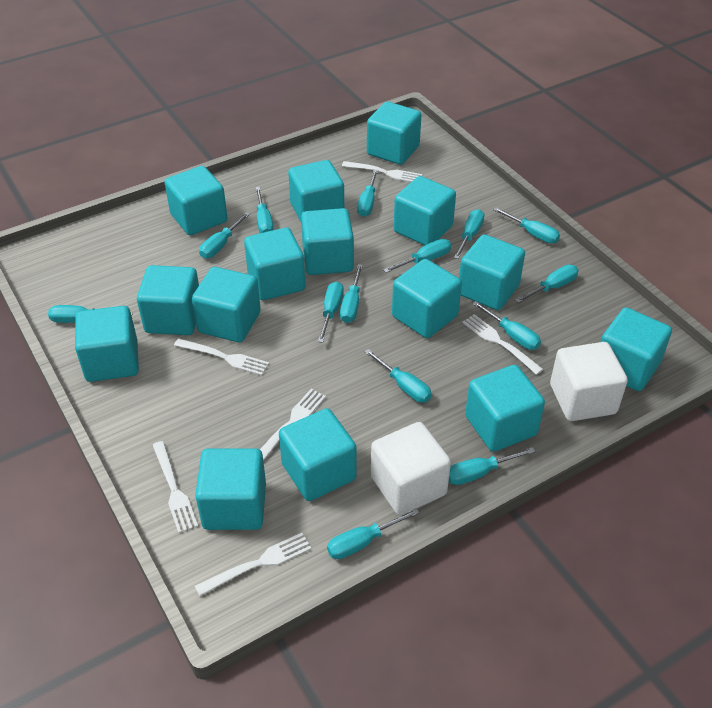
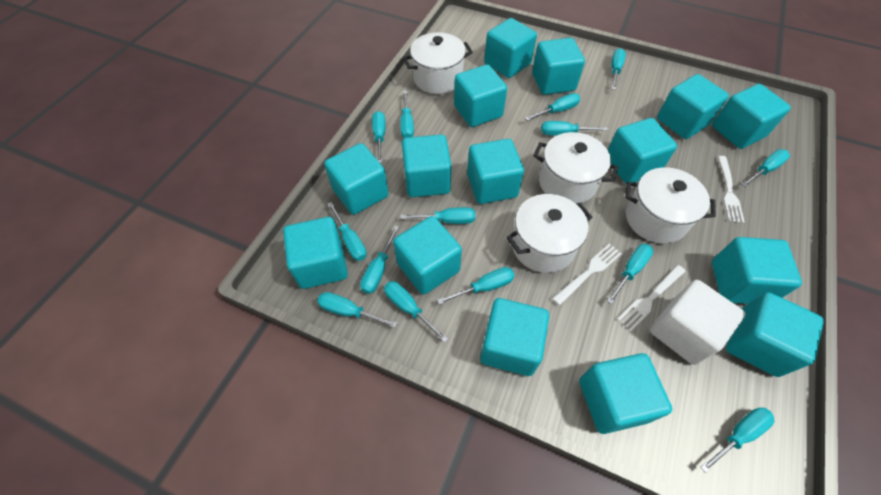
white cube: 2 -> 1
white fork: 6 -> 3
white pot: 0 -> 4

